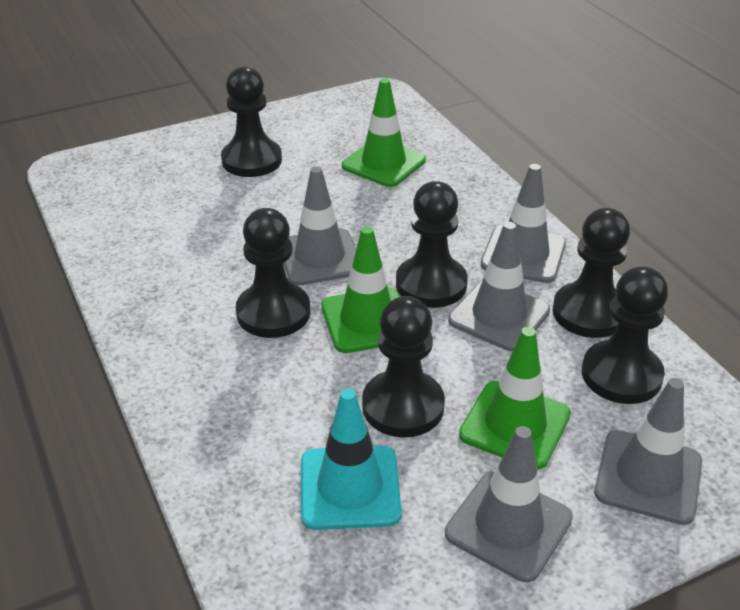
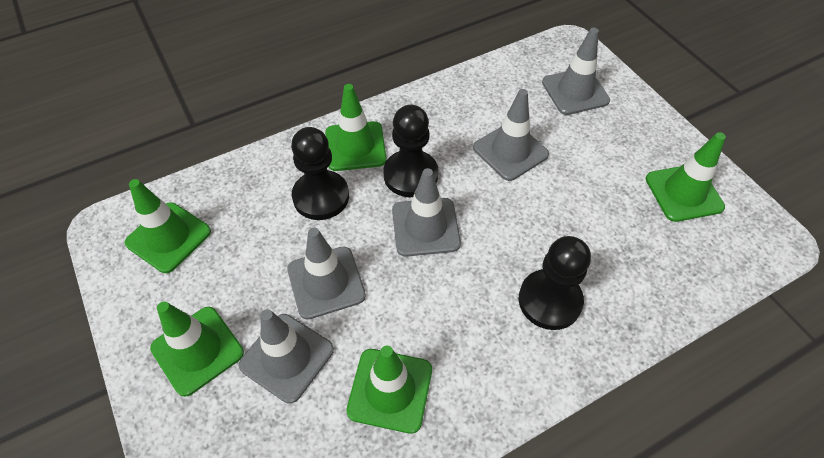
black pawn: 6 -> 3
green traffic cone: 3 -> 5
turquoise traffic cone: 1 -> 0

